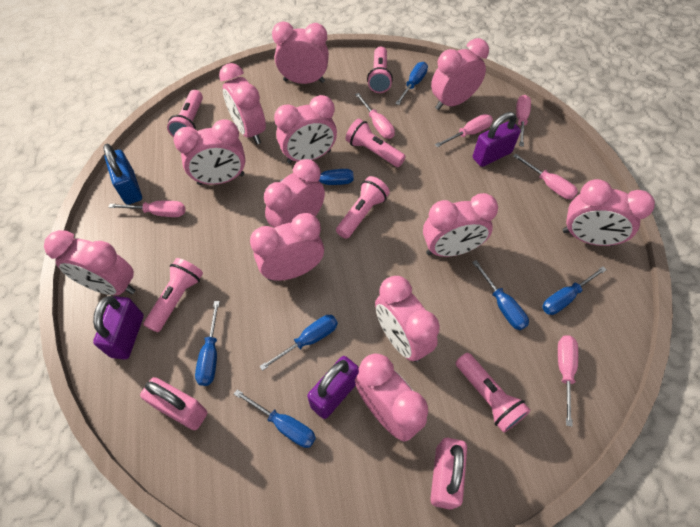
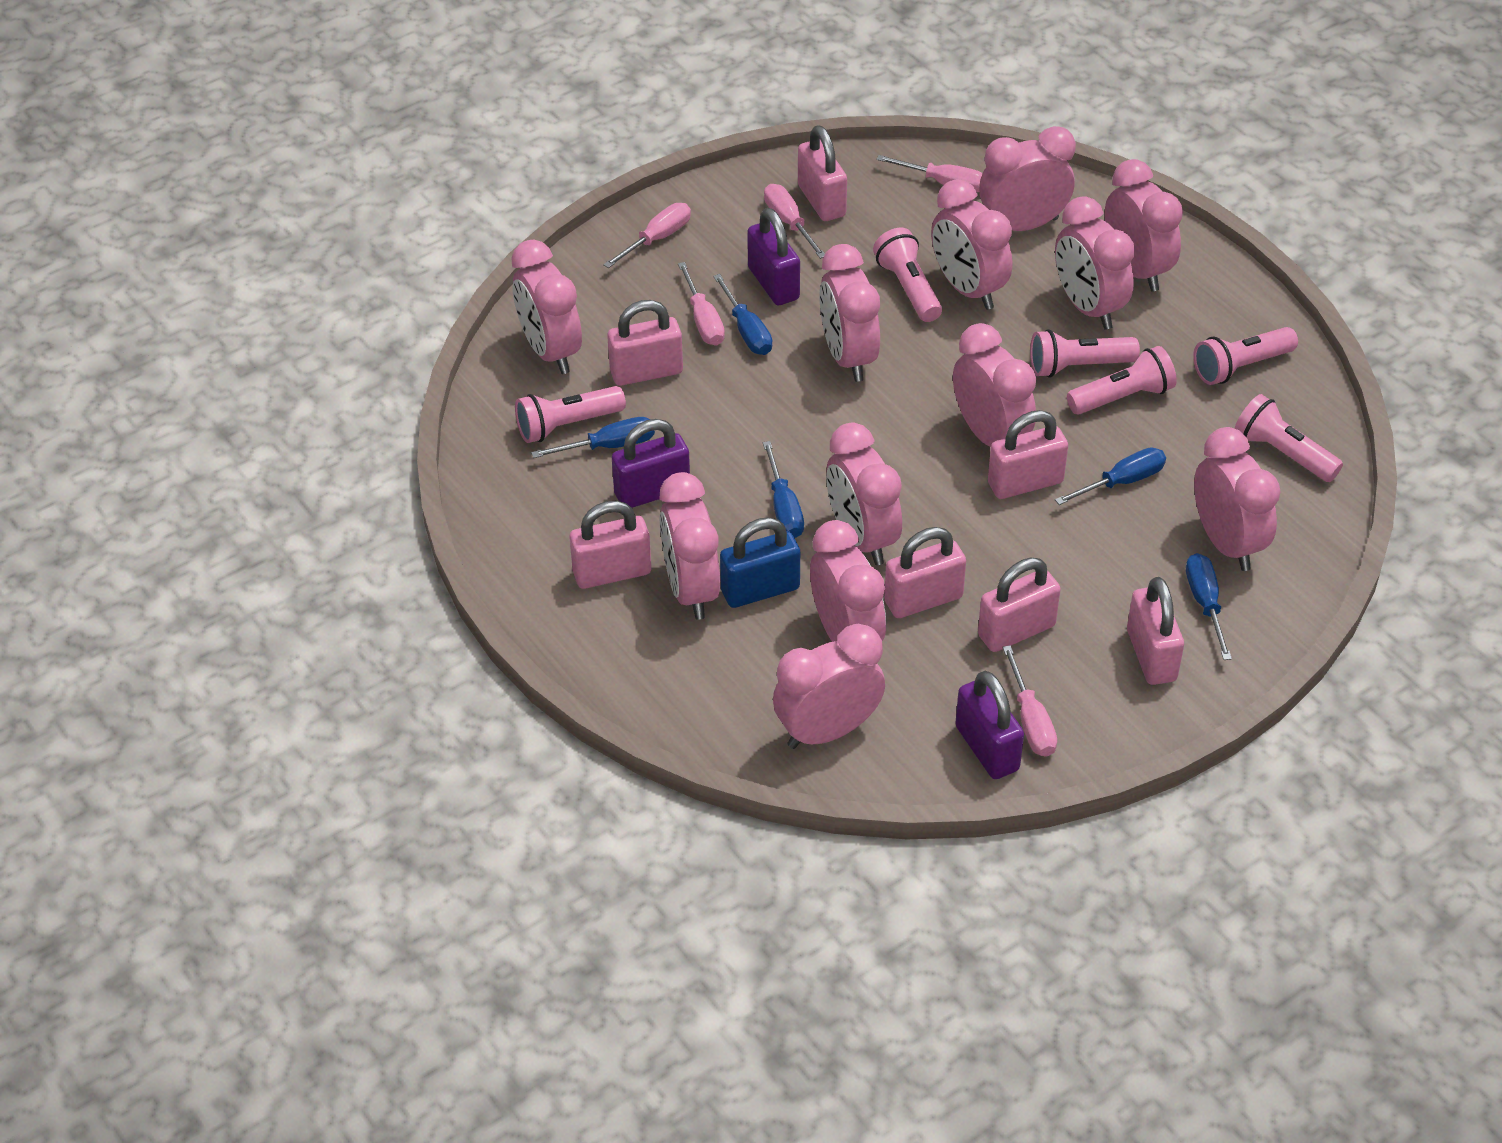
blue screwdriver: 7 -> 5
pink padlock: 2 -> 7
pink screwdriver: 6 -> 5

